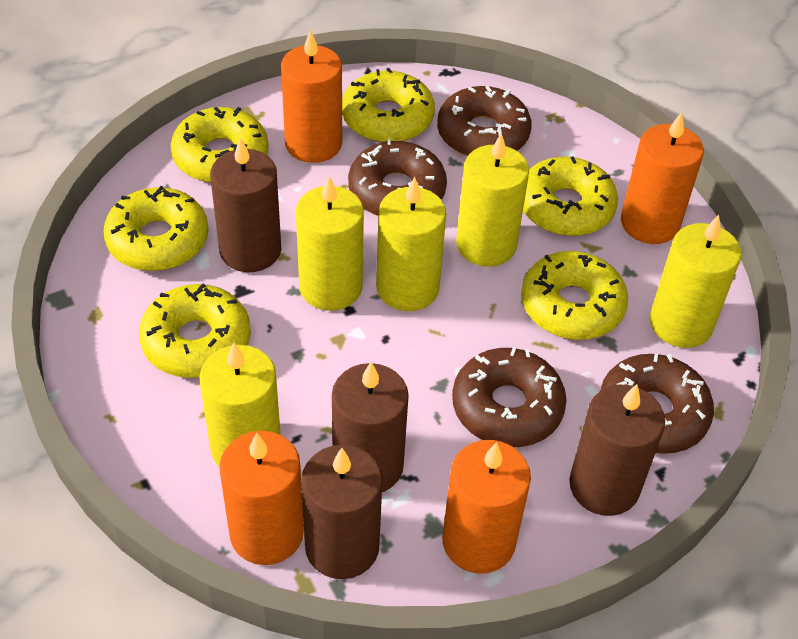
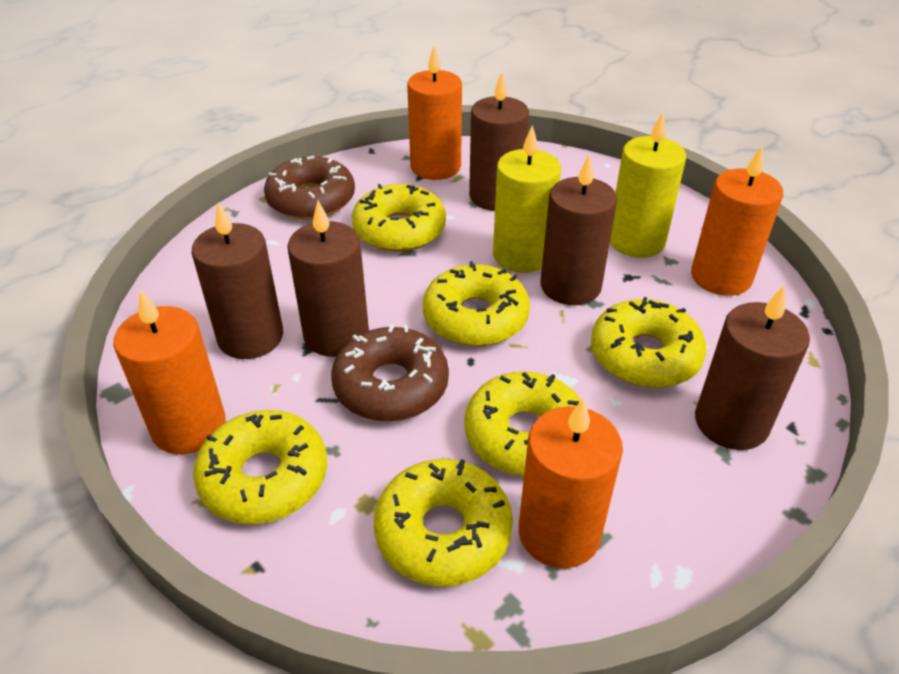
brown candle: 4 -> 5
brown donut: 4 -> 2
yellow candle: 5 -> 2

